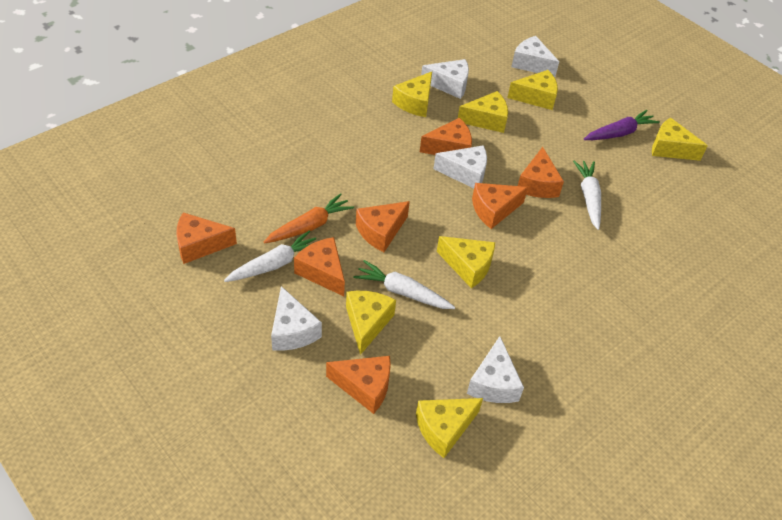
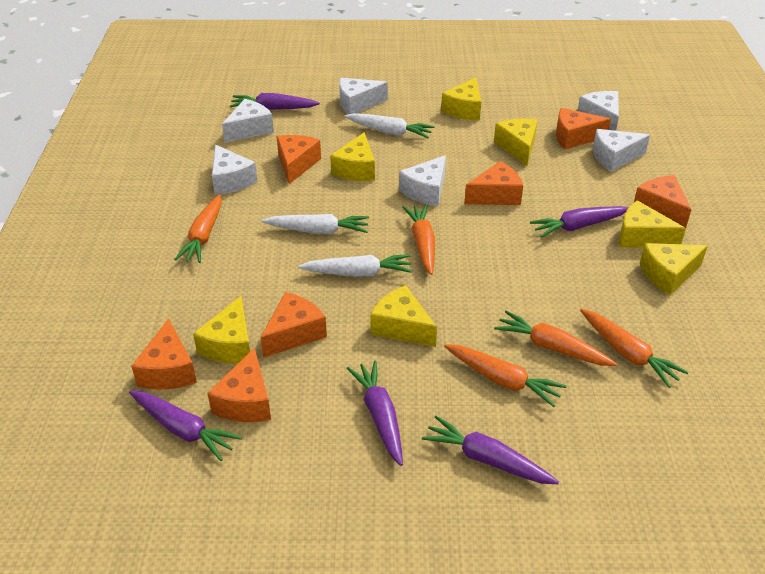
orange carrot: 1 -> 5
purple carrot: 1 -> 5
white cheese: 5 -> 6

